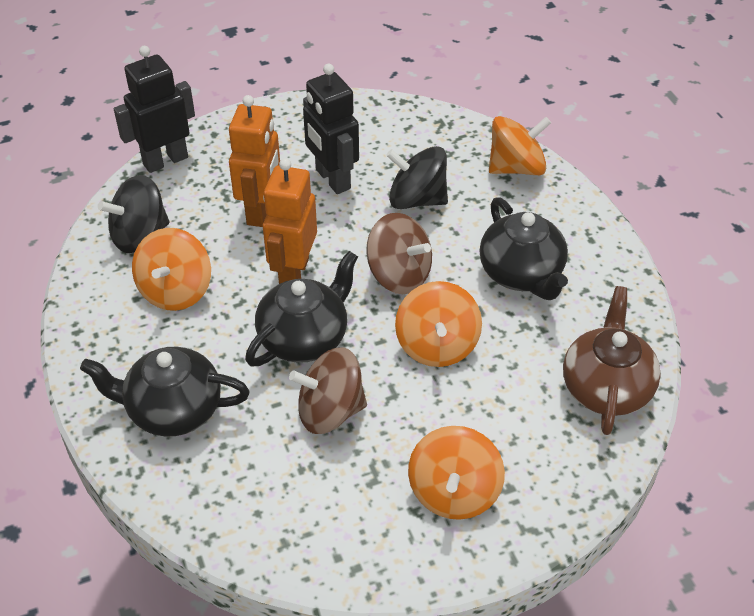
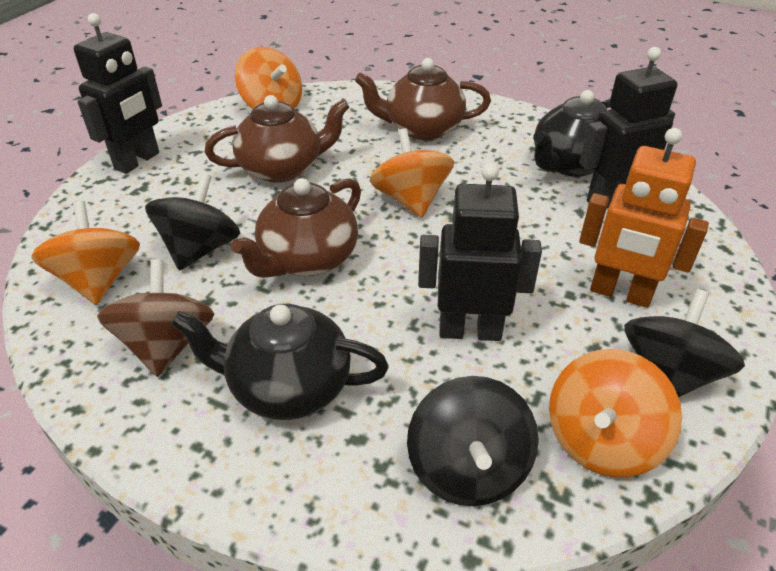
black robot: 2 -> 3
black spinning top: 2 -> 3
black teapot: 3 -> 2
brown spinning top: 2 -> 1
brown teapot: 1 -> 3
orange robot: 2 -> 1

